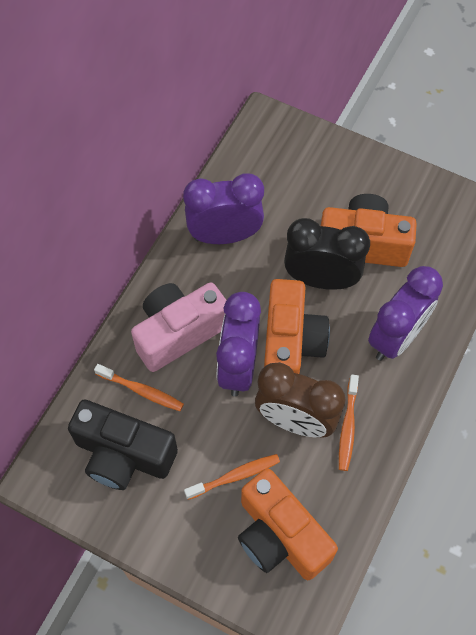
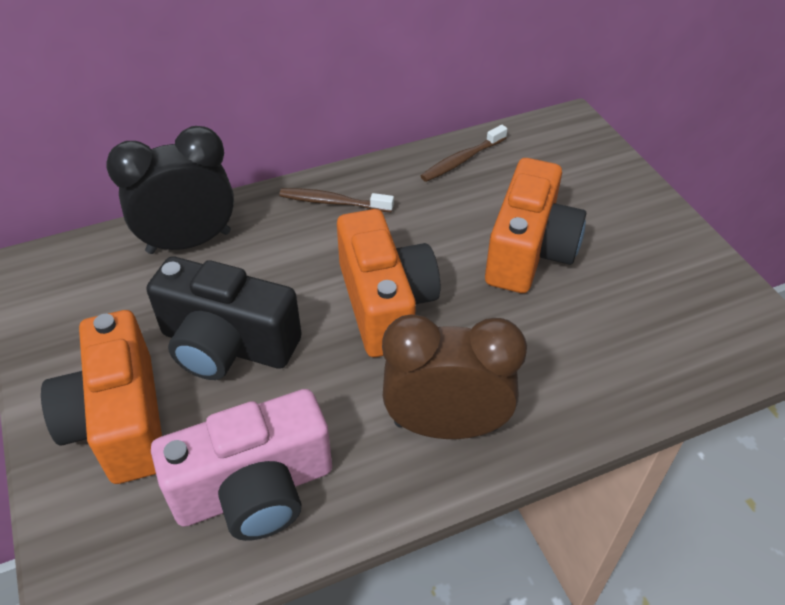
brown toothbrush: 0 -> 2
orange toothbrush: 3 -> 0
purple clock: 3 -> 0

